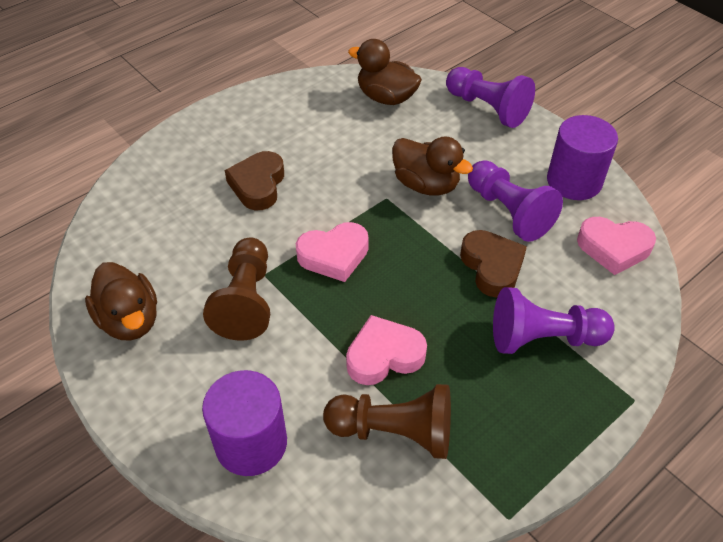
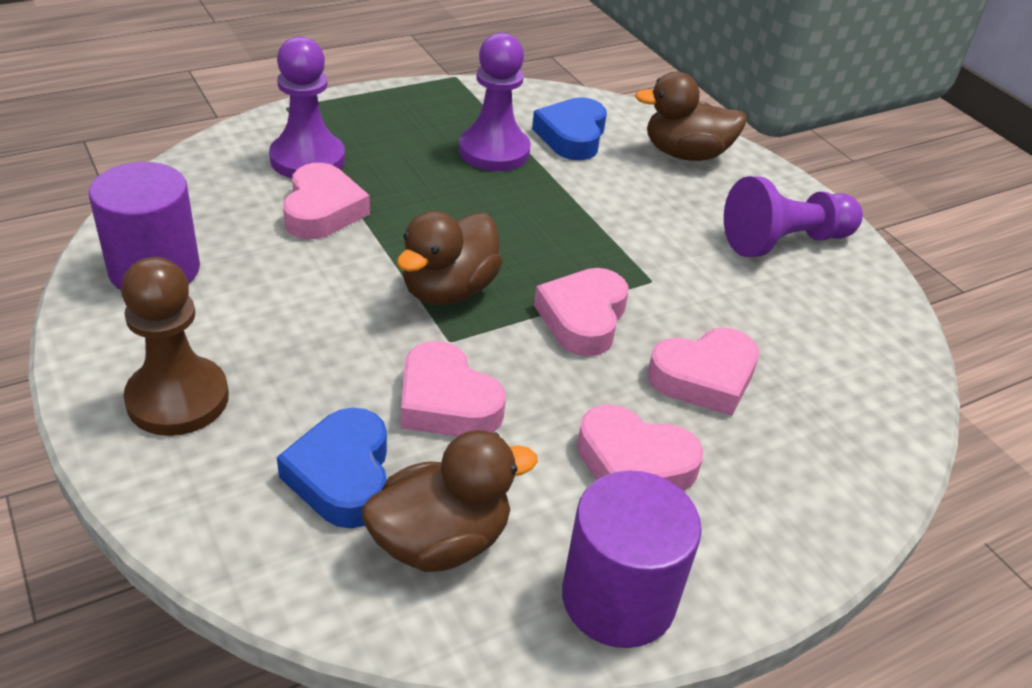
blue heart: 0 -> 2
brown heart: 2 -> 0
brown pawn: 2 -> 1
pink heart: 3 -> 5

